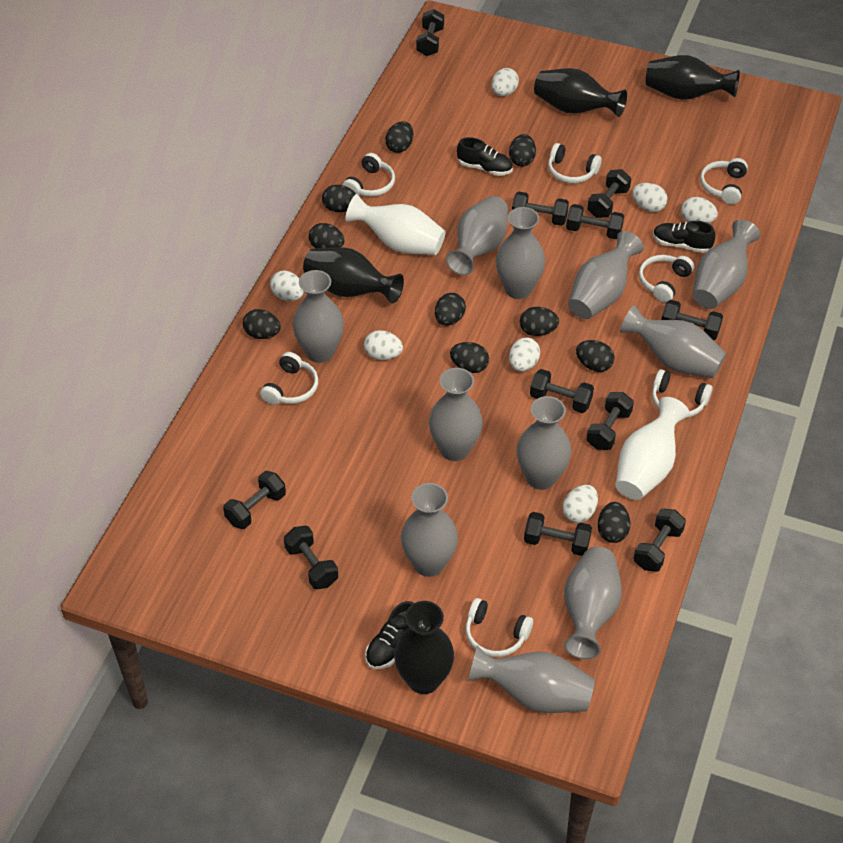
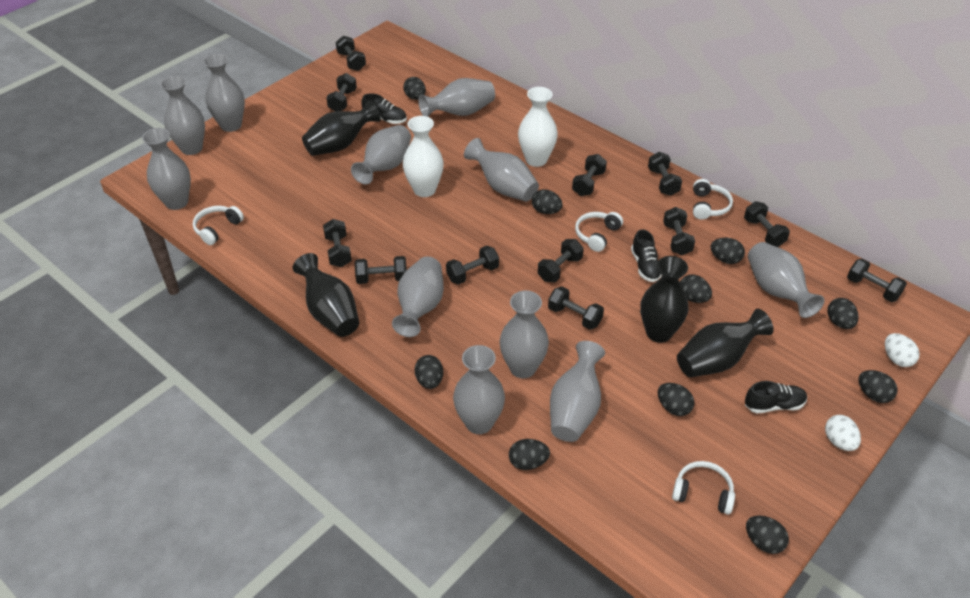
black dumbbell: 11 -> 12
white egg: 7 -> 2
white headphones: 7 -> 4

